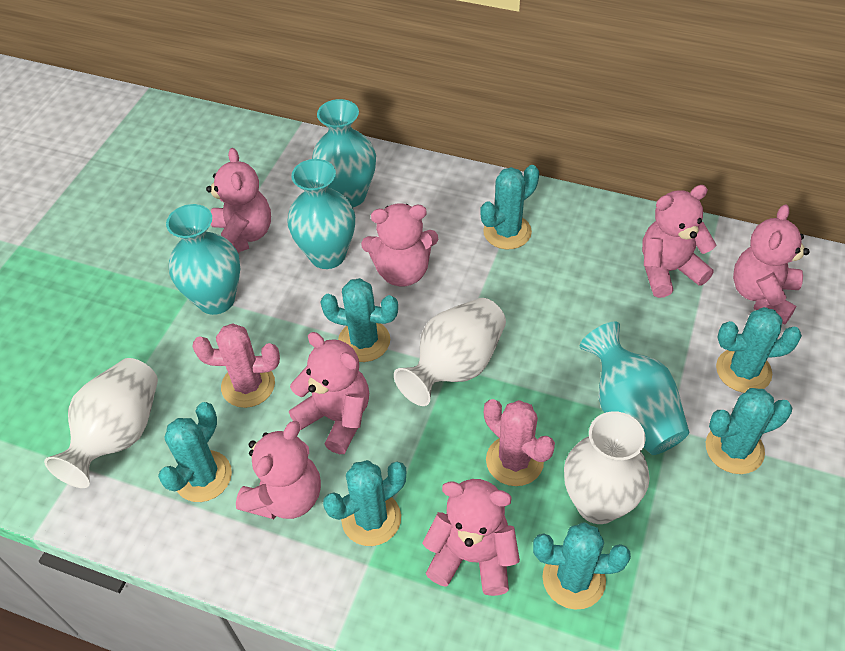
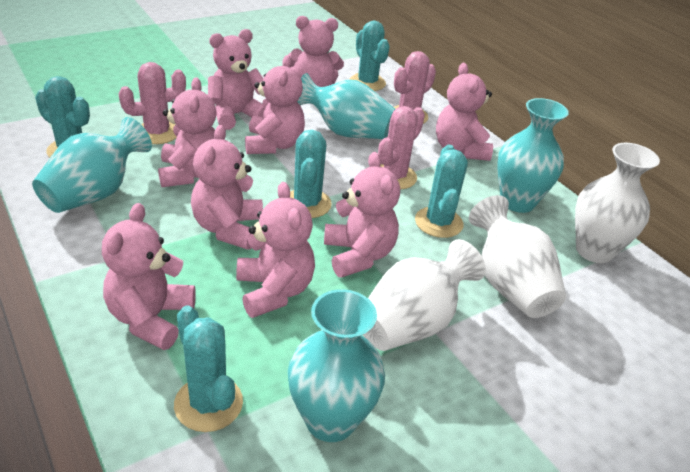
pink cactus: 2 -> 3
pink teddy bear: 7 -> 9
turquoise cactus: 7 -> 5

